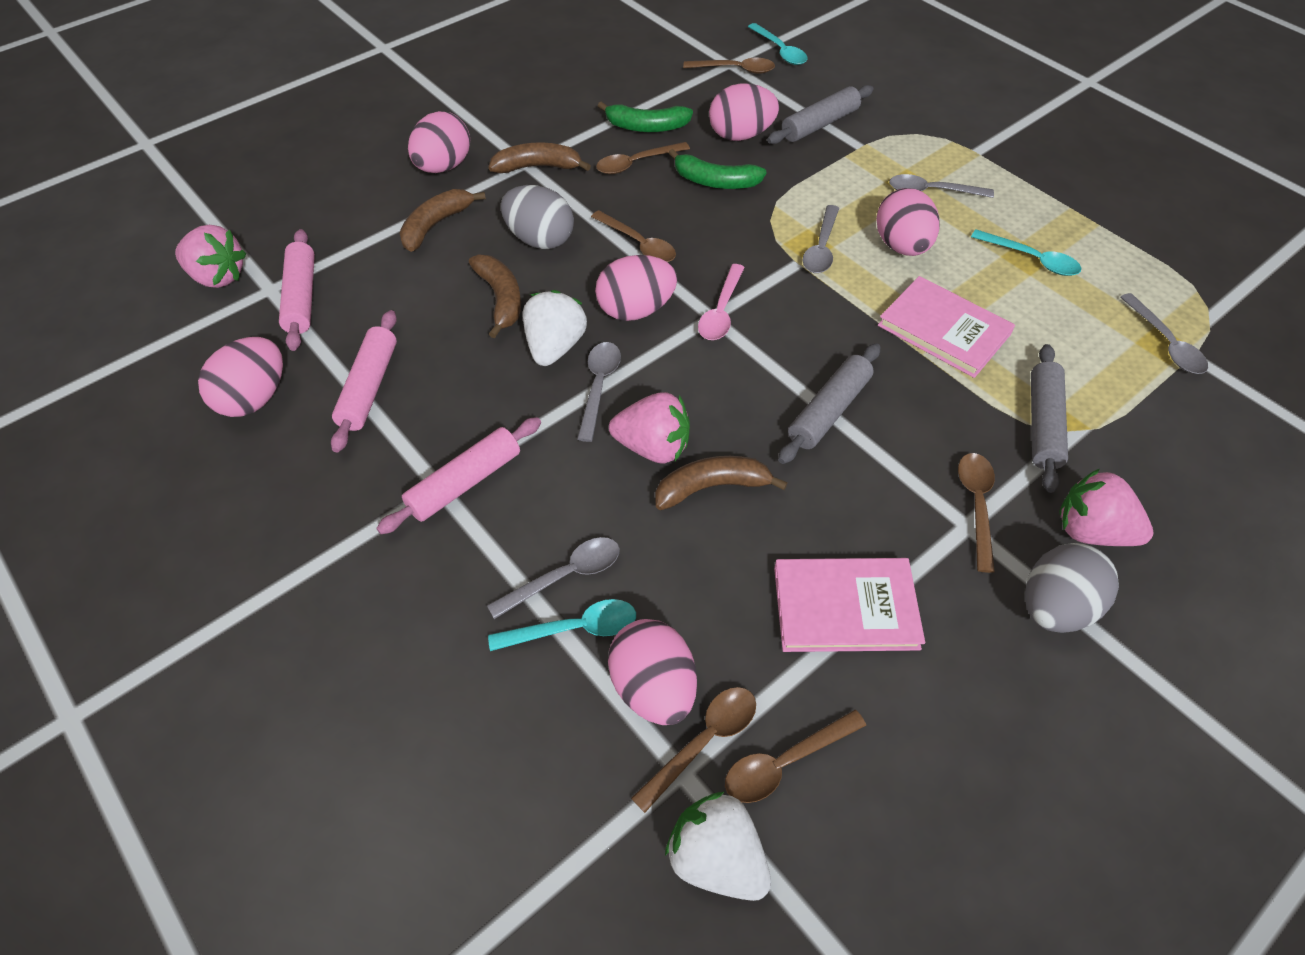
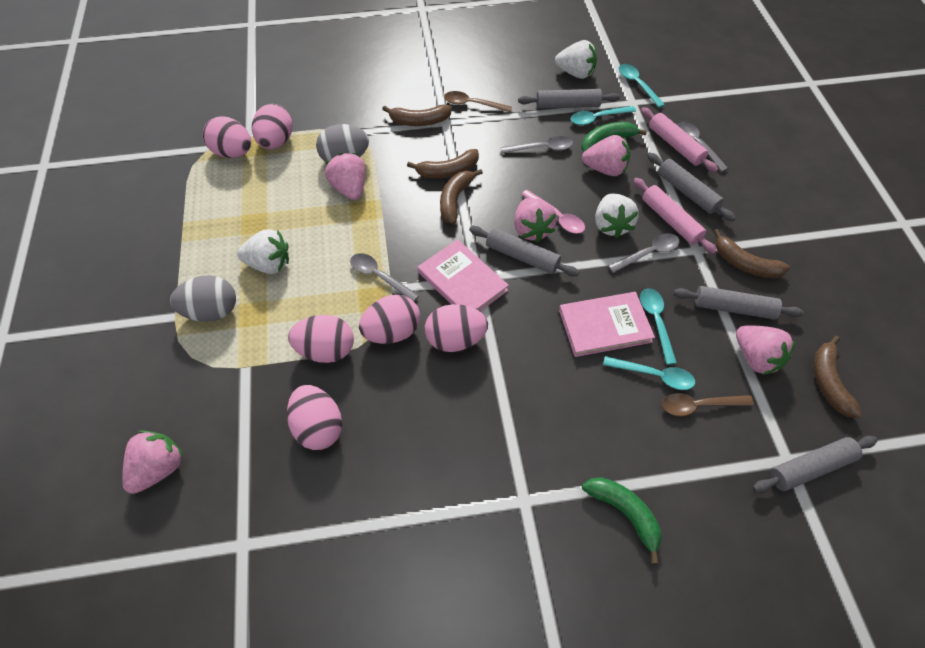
brown banana: 4 -> 5
brown spoon: 6 -> 2
grey rolling pin: 3 -> 5
grey spoon: 5 -> 4
pink rolling pin: 3 -> 2
pink strawberry: 3 -> 5
turquoise spoon: 3 -> 4
white strawberry: 2 -> 3

